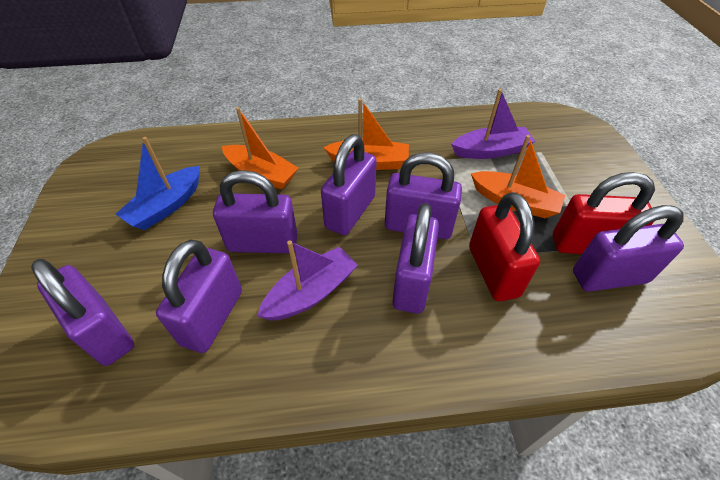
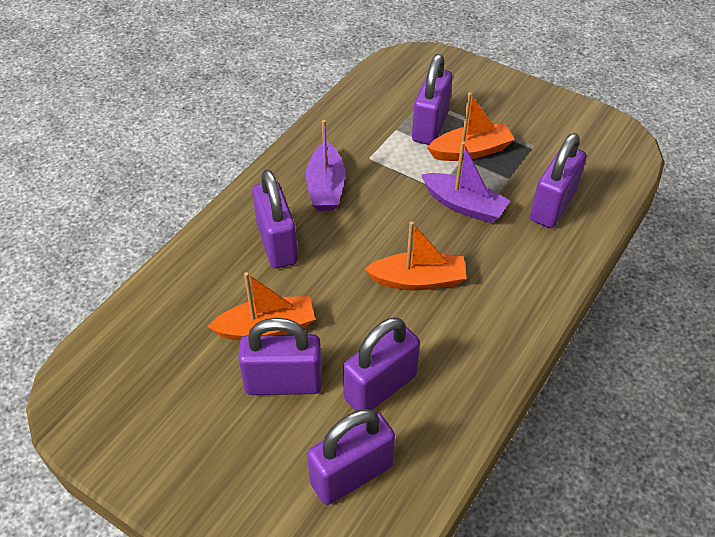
blue boat: 1 -> 0
purple padlock: 7 -> 6
red padlock: 2 -> 0

